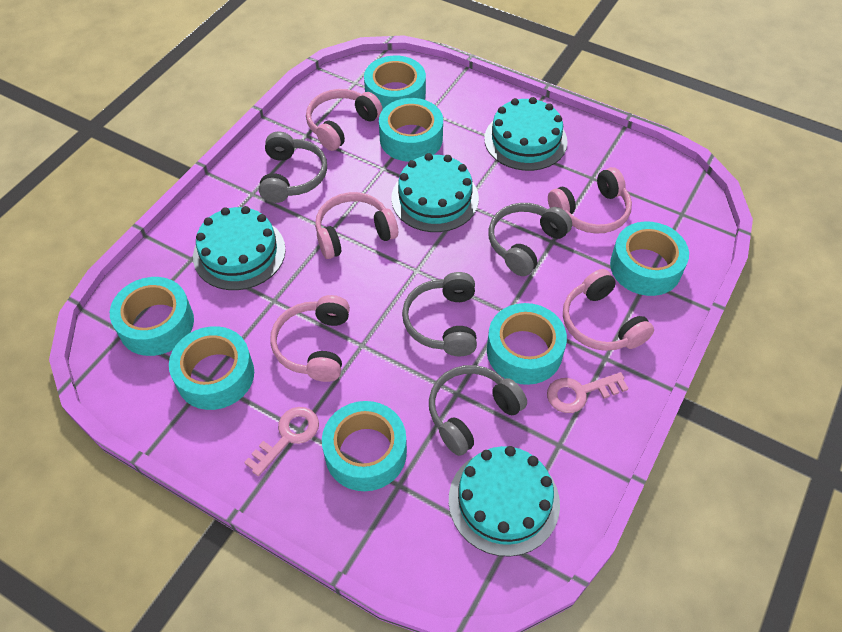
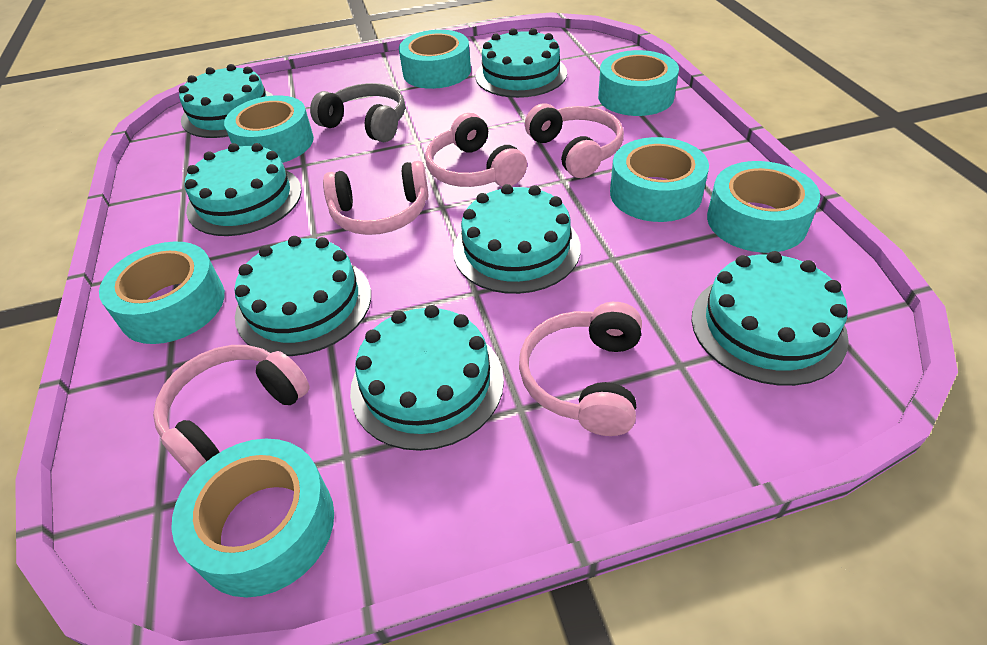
grey headphones: 4 -> 1
pink key: 2 -> 0
turquoise cake: 4 -> 7

